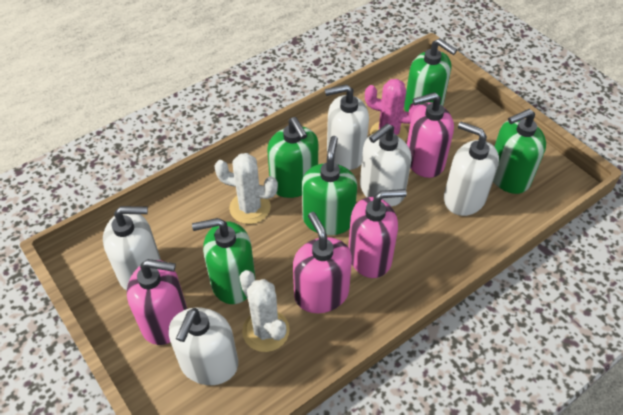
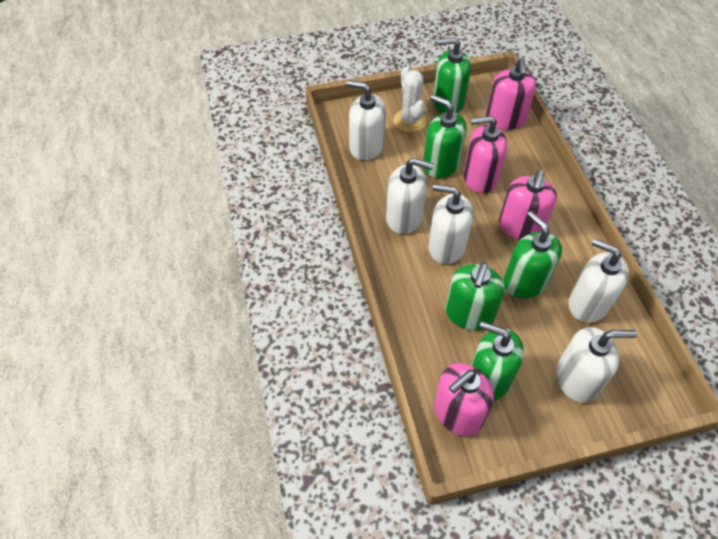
pink cactus: 1 -> 0
white cactus: 2 -> 1

